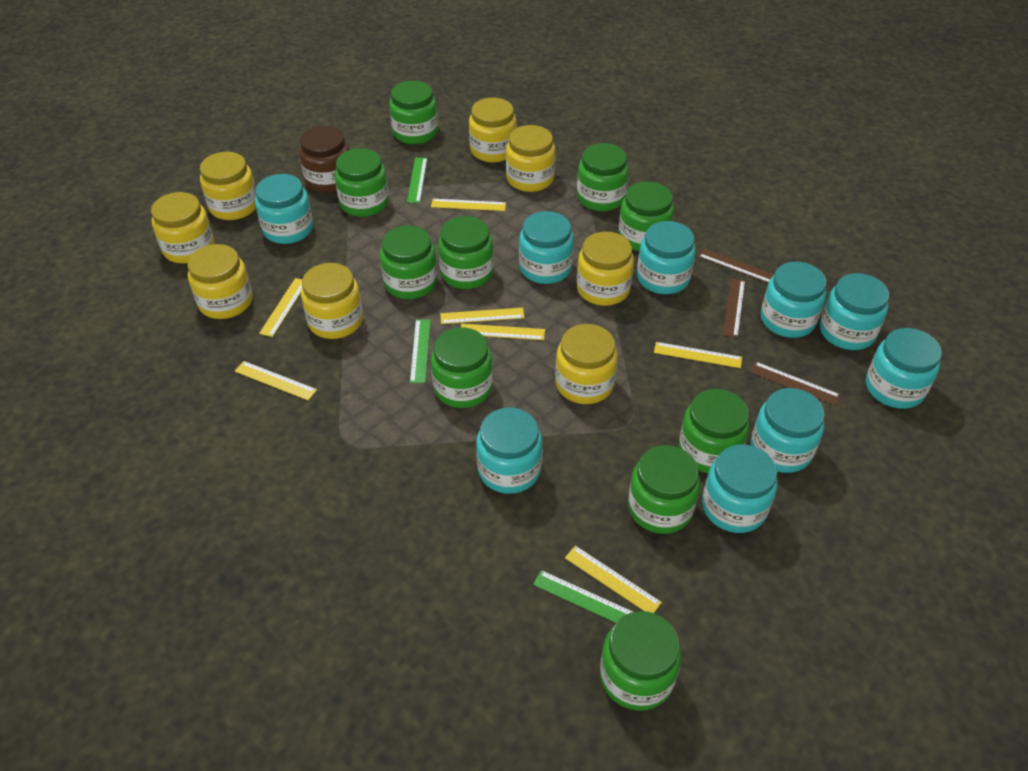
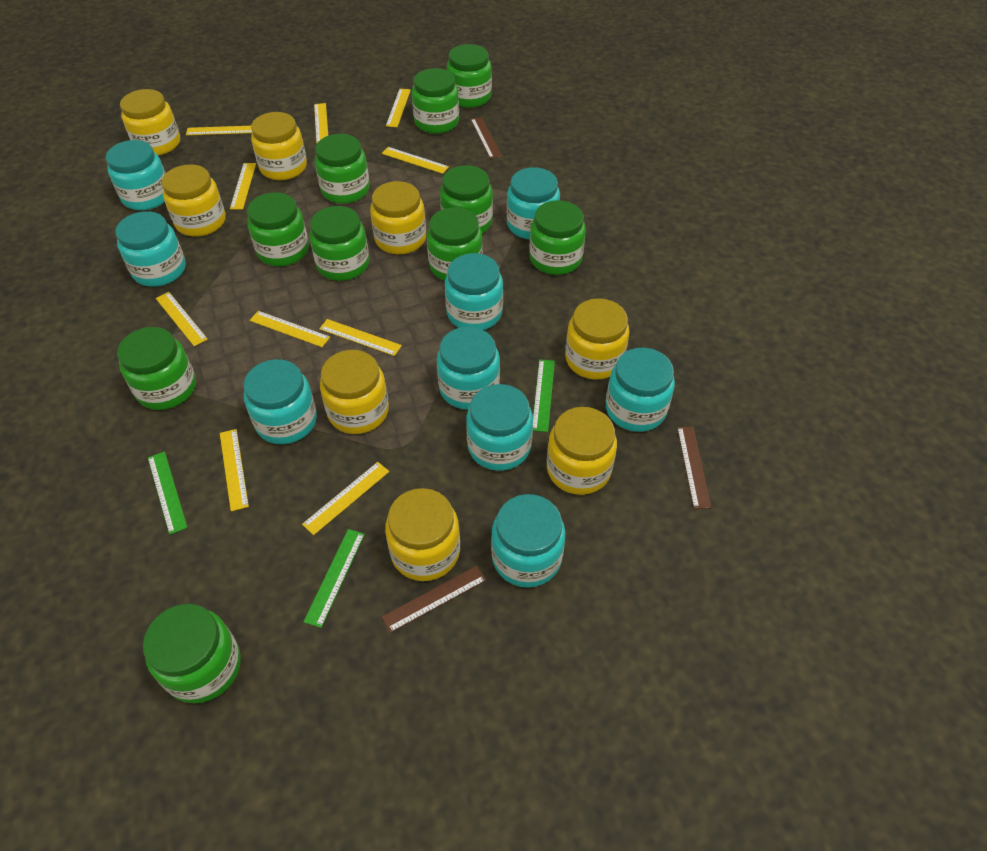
brown jar: 1 -> 0
yellow ruler: 7 -> 10

